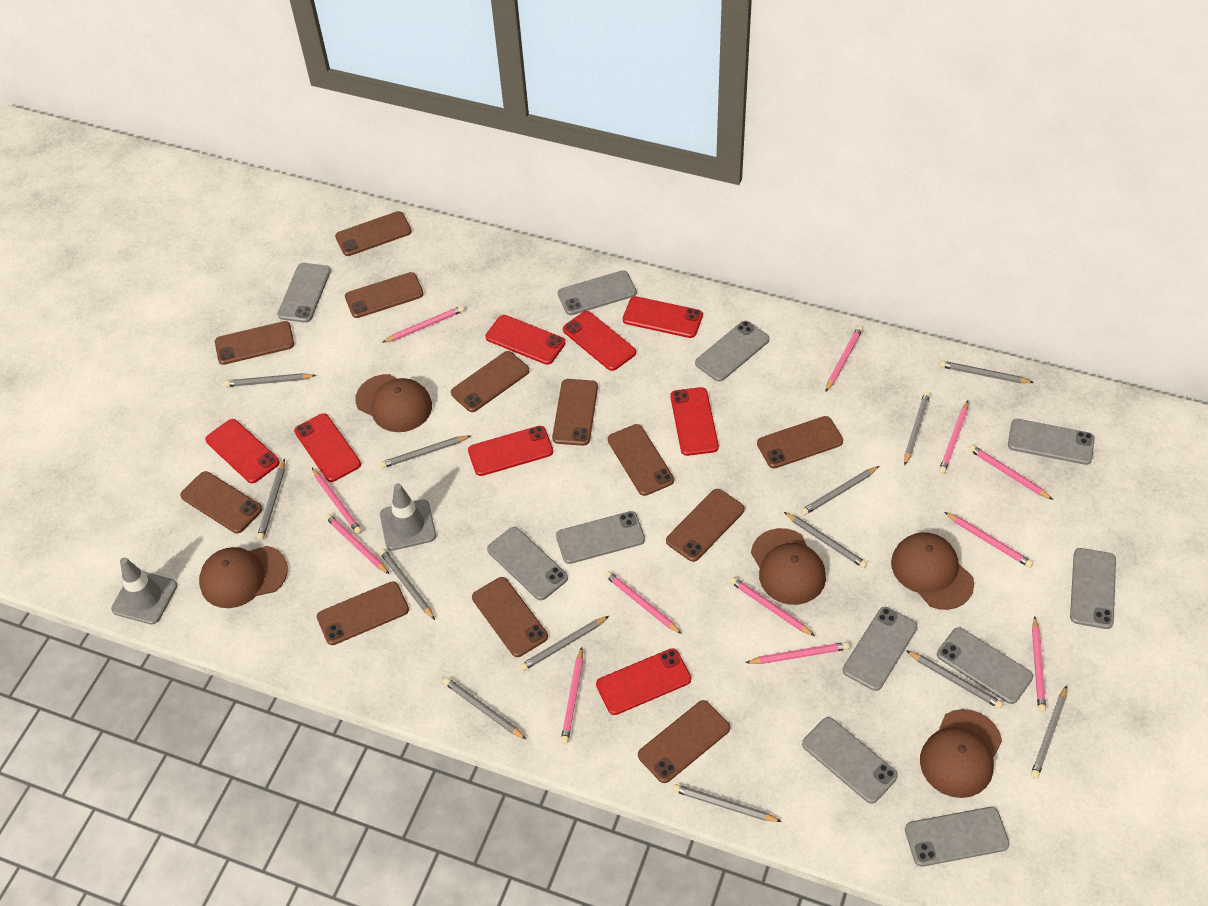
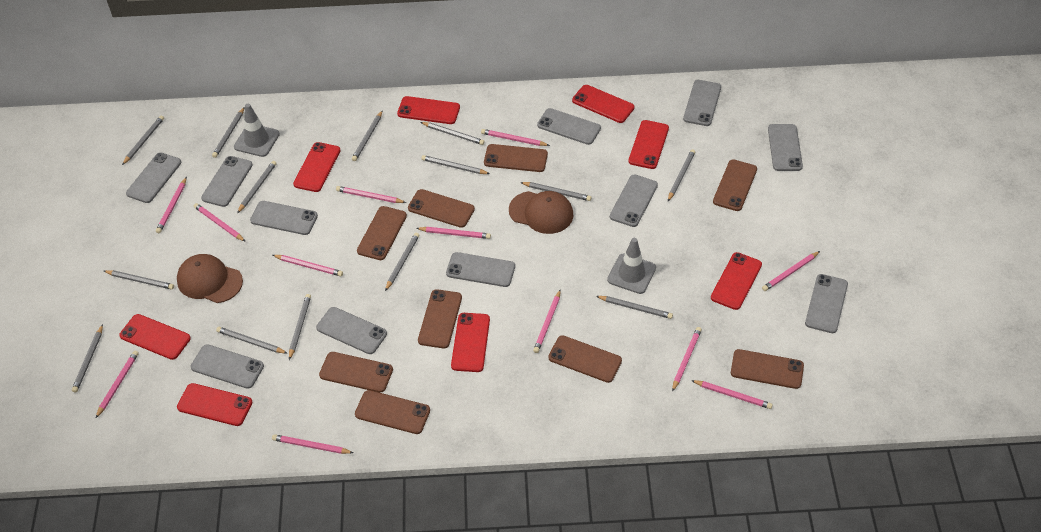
brown cap: 5 -> 2
brown phone: 12 -> 9
grey pencil: 13 -> 14

